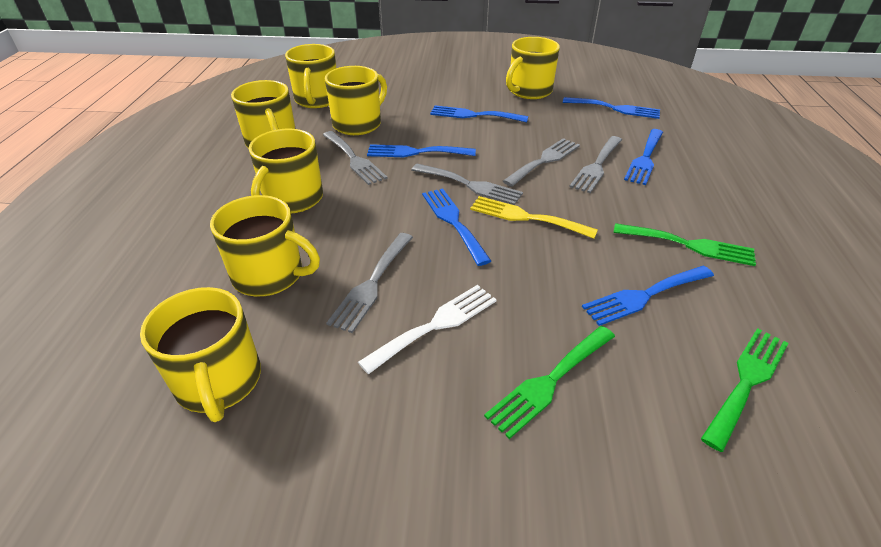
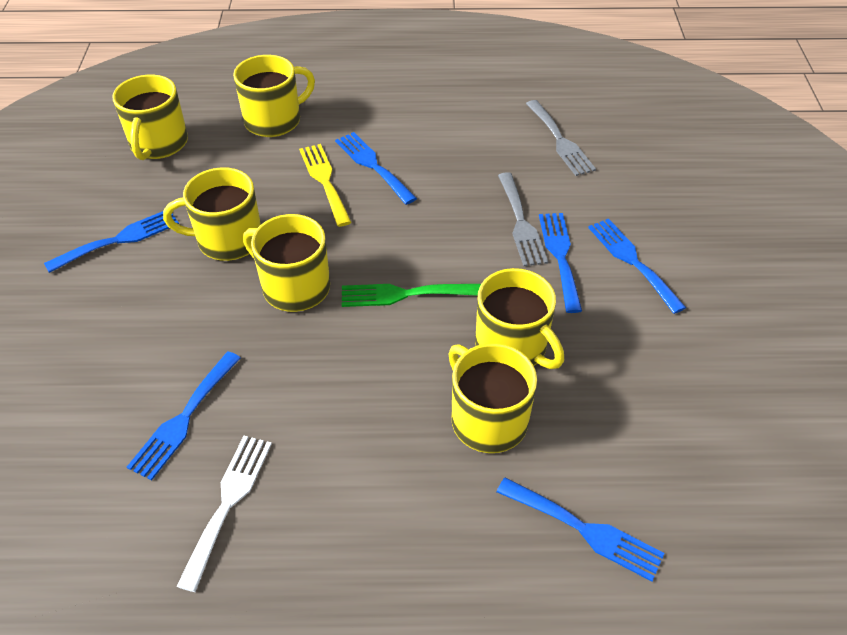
green fork: 3 -> 1
grey fork: 5 -> 2
yellow mug: 7 -> 6

